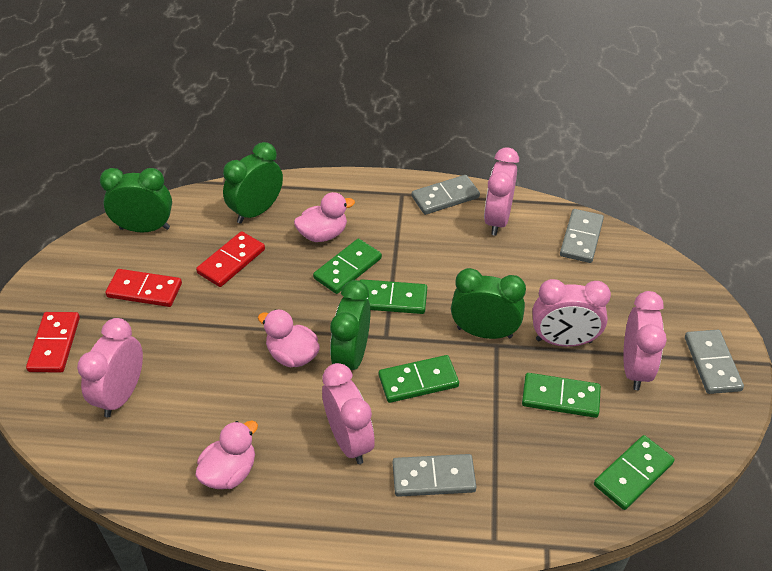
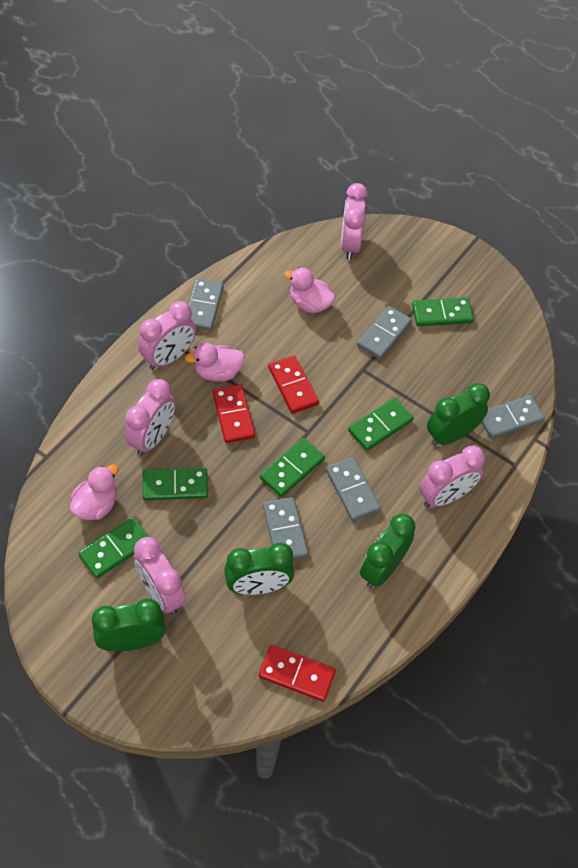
grey domino: 4 -> 5

